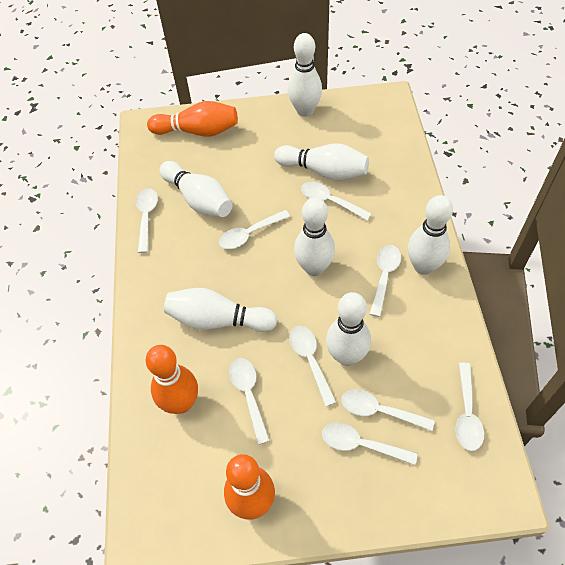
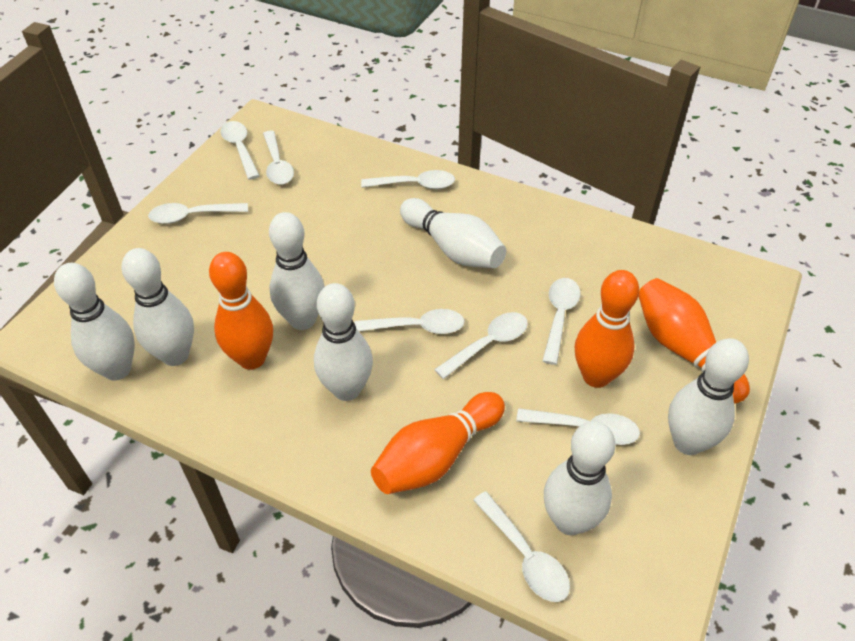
orange bowling pin: 3 -> 4

